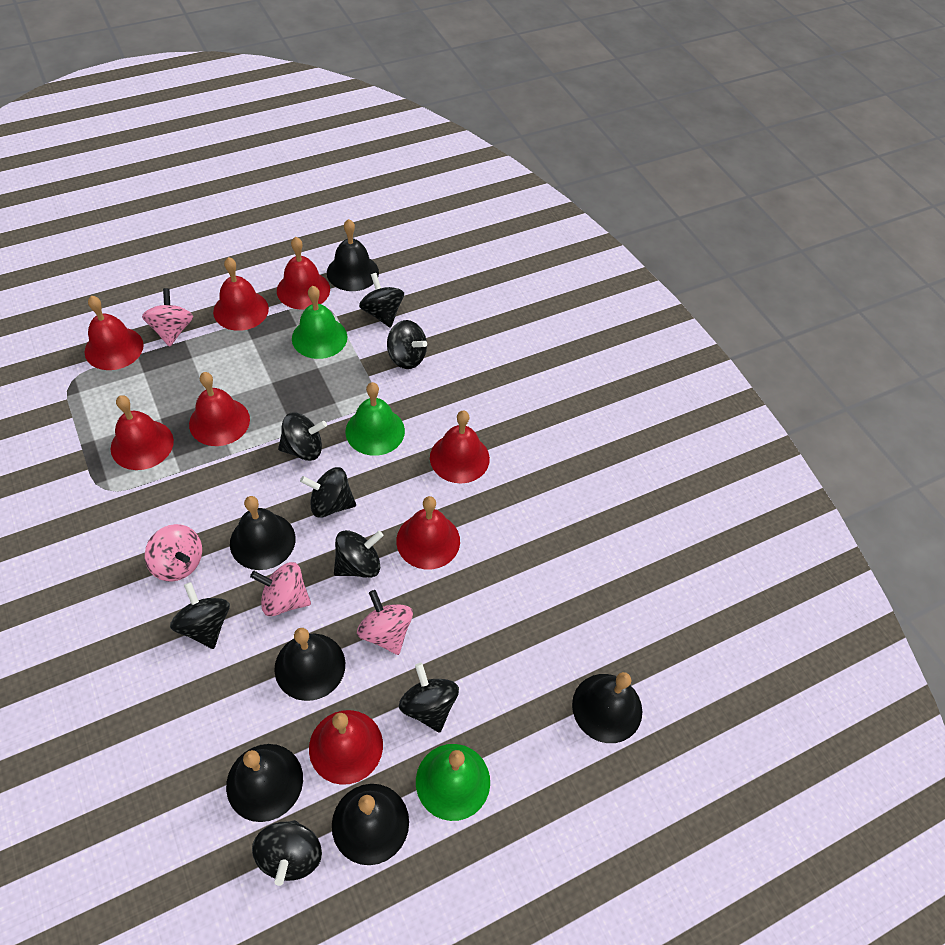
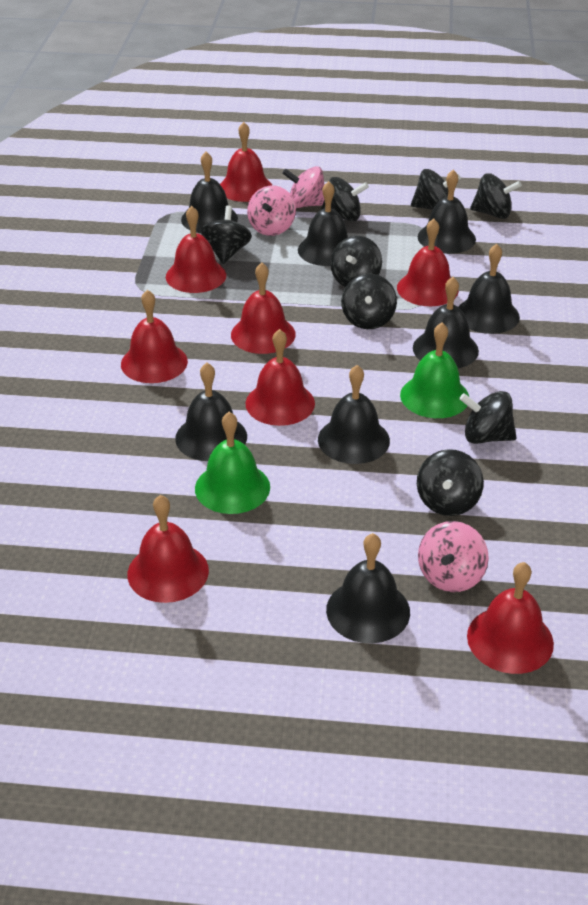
black bell: 6 -> 8
green bell: 3 -> 2
pink spinning top: 4 -> 3

